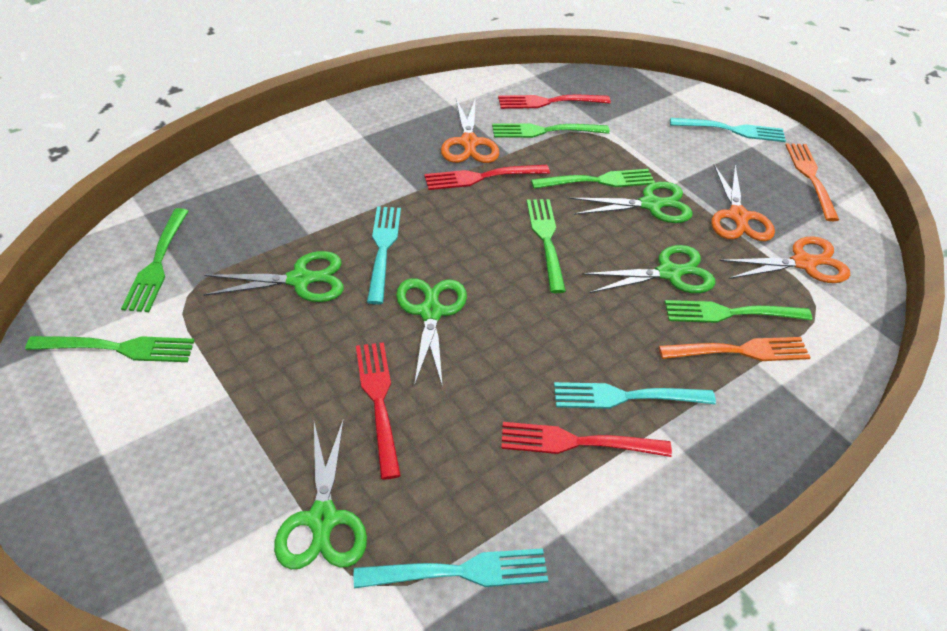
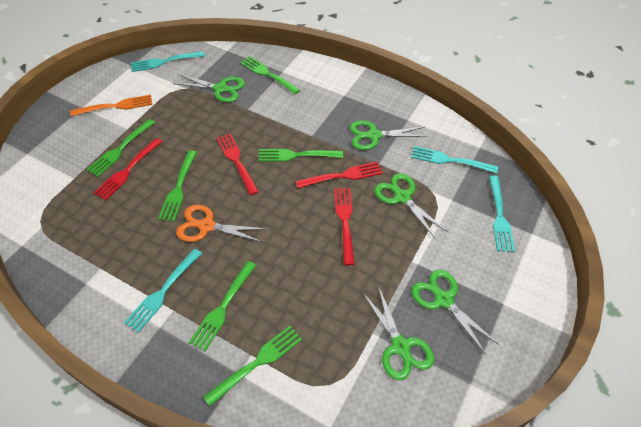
orange fork: 2 -> 1
orange scissors: 3 -> 1

